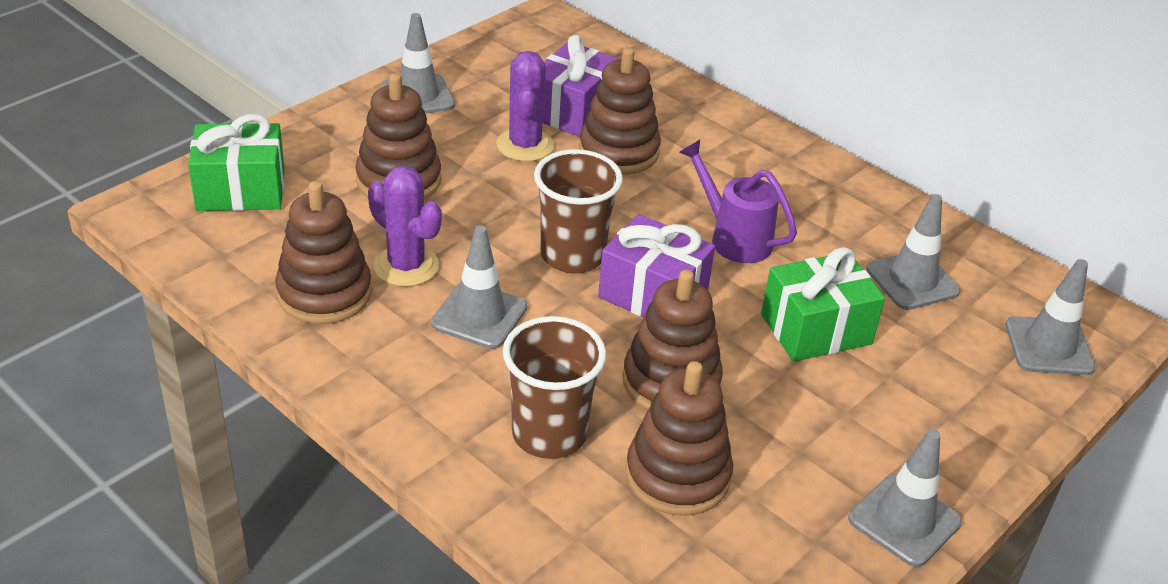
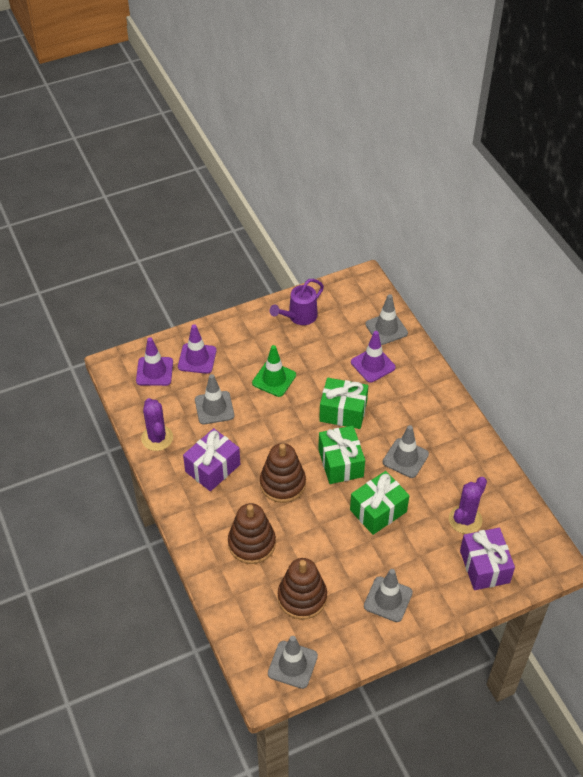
brown cup: 2 -> 0
brown stacking toy: 5 -> 3
green gift: 2 -> 3
green traffic cone: 0 -> 1
purple traffic cone: 0 -> 3

